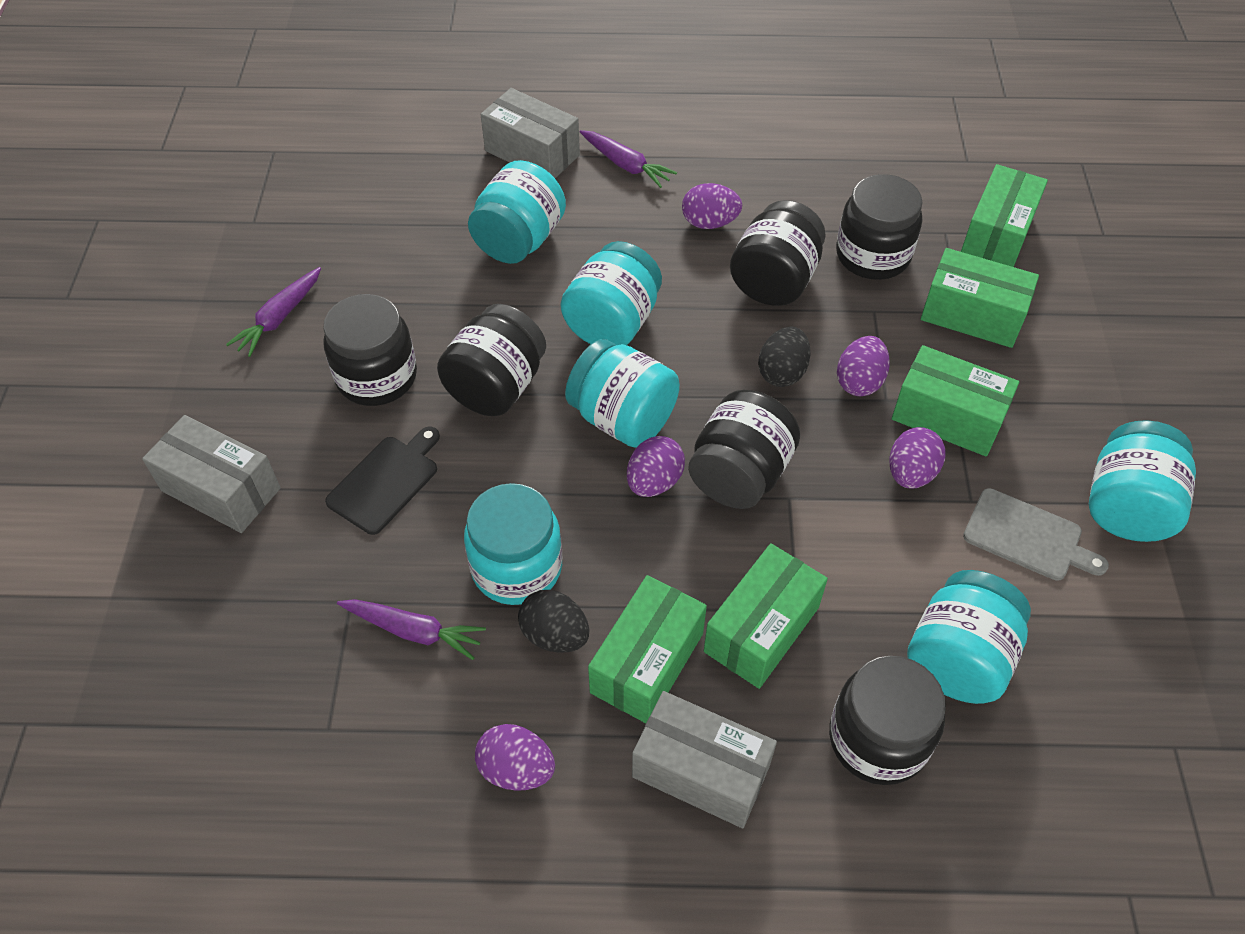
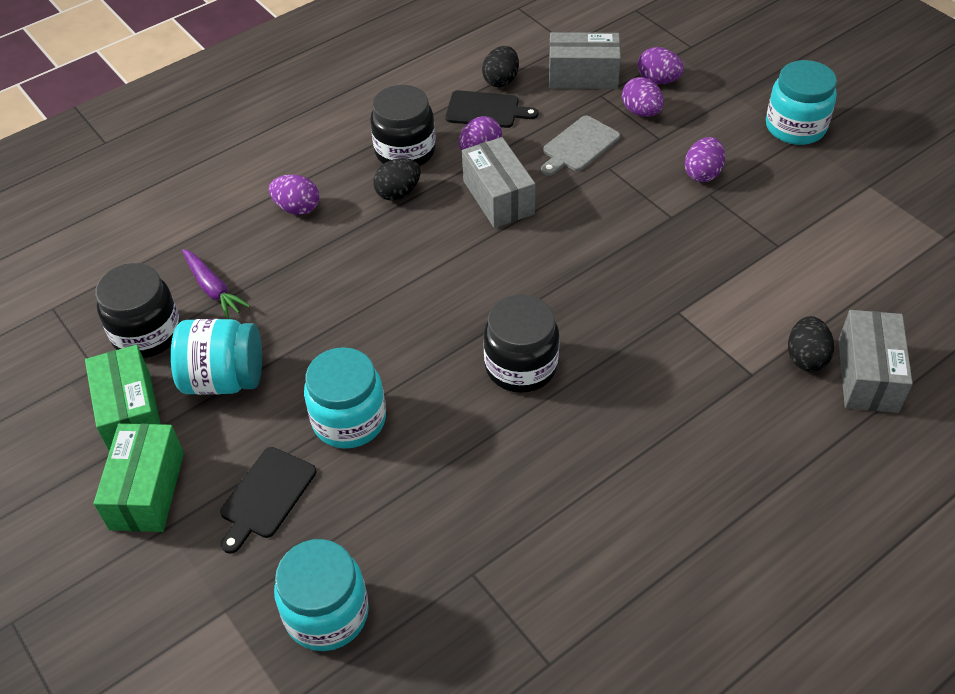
black cutting board: 1 -> 2
black egg: 2 -> 3
black jar: 6 -> 3
green box: 5 -> 2
purple carrot: 3 -> 1
turquoise jar: 6 -> 4

